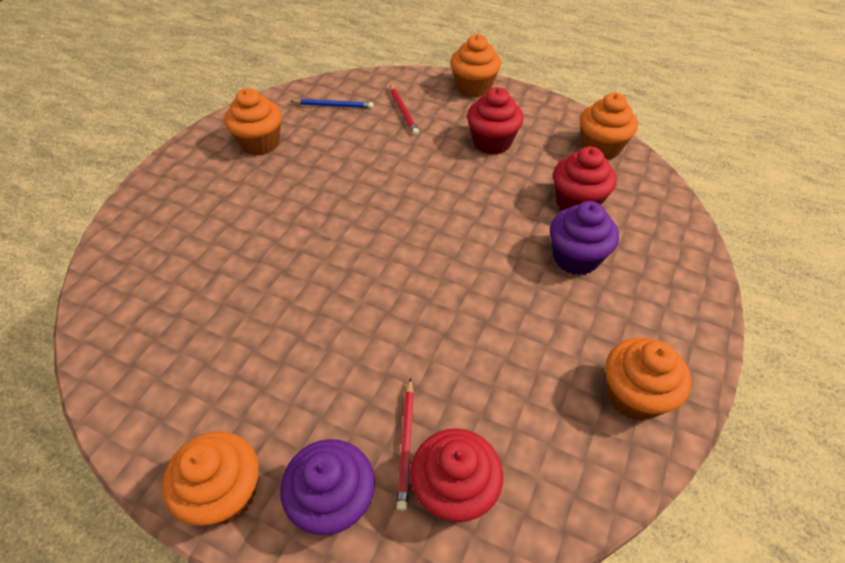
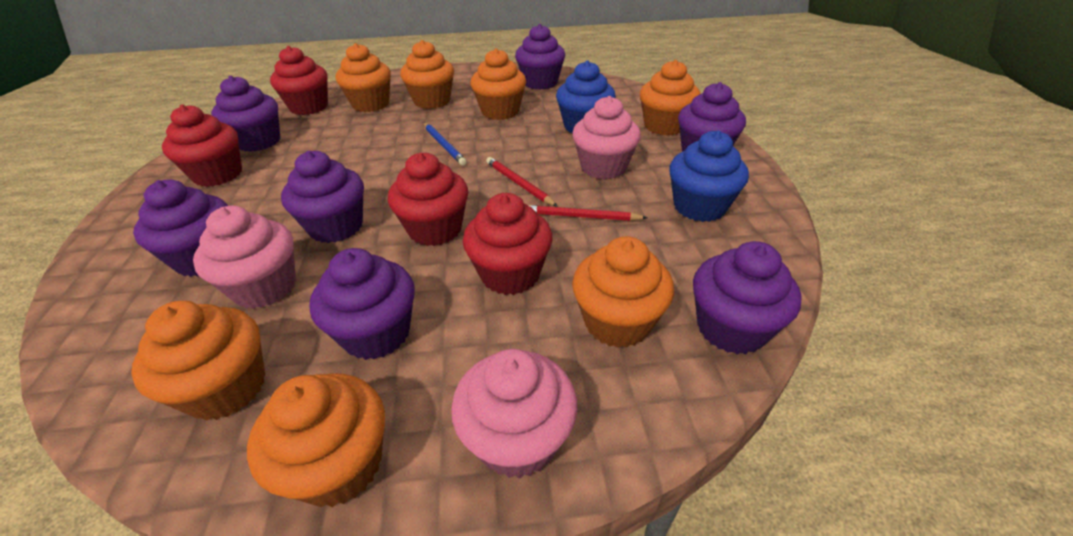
blue cupcake: 0 -> 2
orange cupcake: 5 -> 7
pink cupcake: 0 -> 3
purple cupcake: 2 -> 7
red cupcake: 3 -> 4

